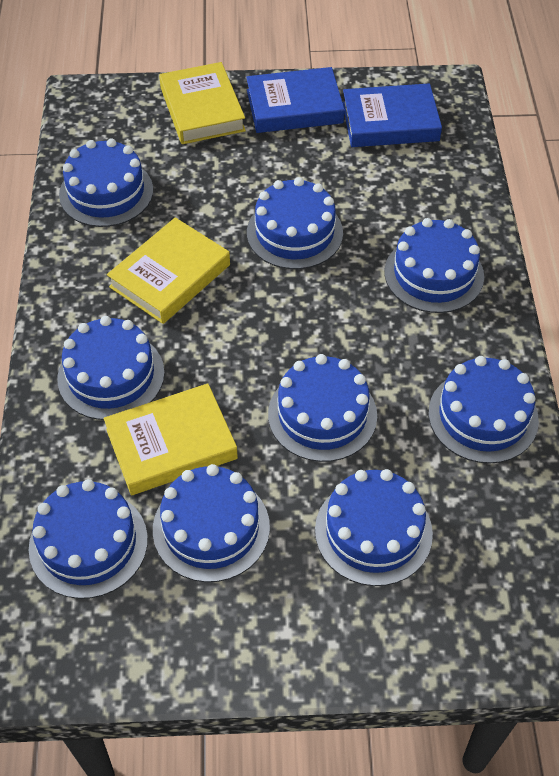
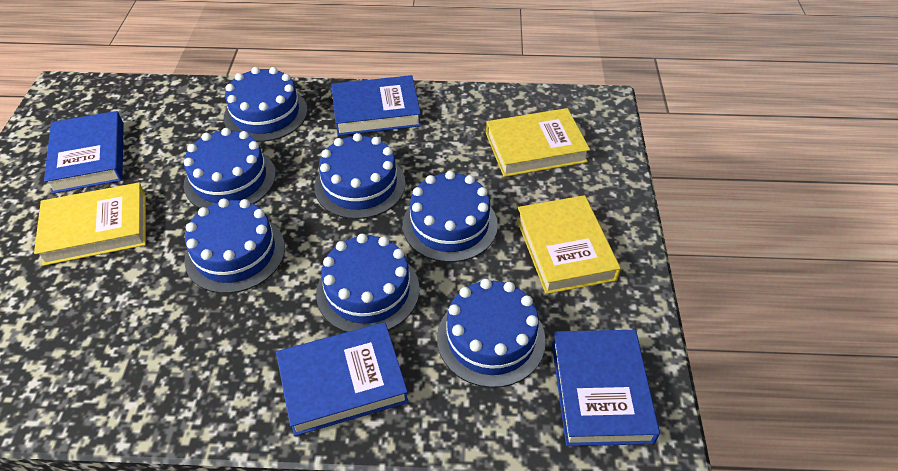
blue book: 2 -> 4
blue cake: 9 -> 7

